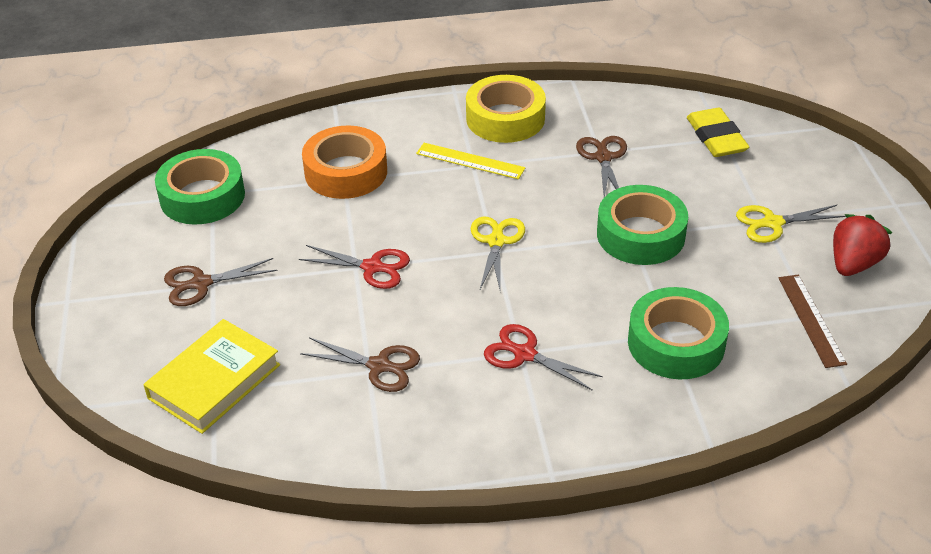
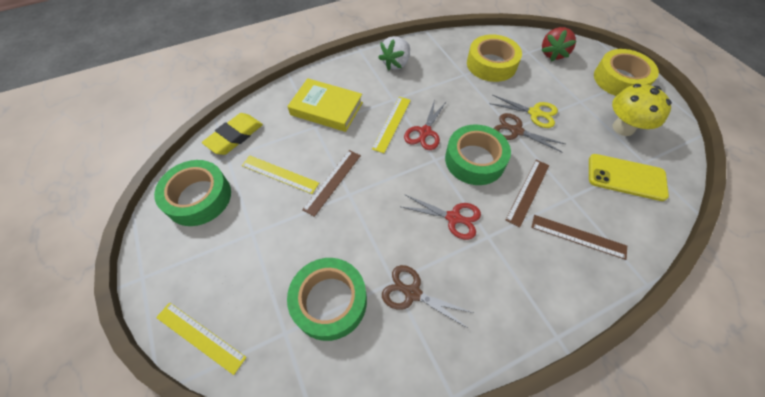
brown ruler: 1 -> 3
brown scissors: 3 -> 2
orange tape: 1 -> 0
white strawberry: 0 -> 1
yellow mushroom: 0 -> 1
yellow phone: 0 -> 1
yellow ruler: 1 -> 3
yellow scissors: 2 -> 1
yellow tape: 1 -> 2

